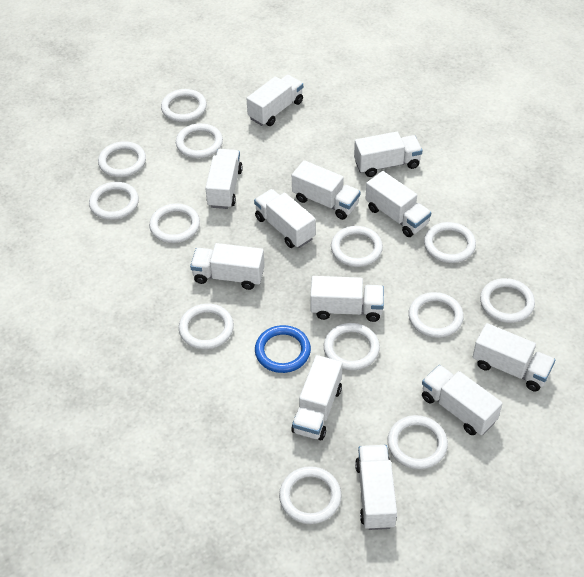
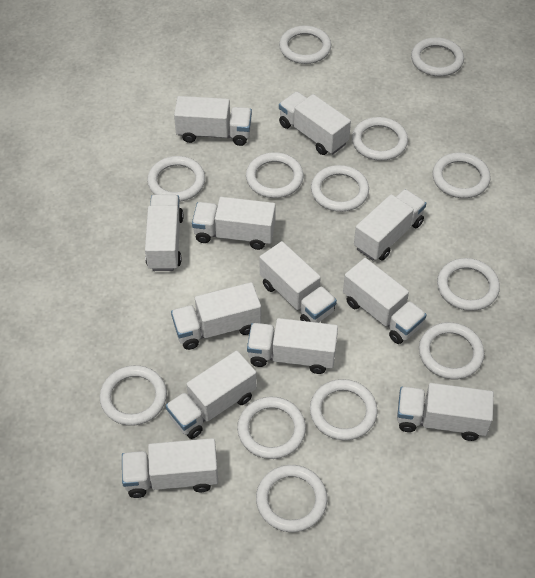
blue ring: 1 -> 0

